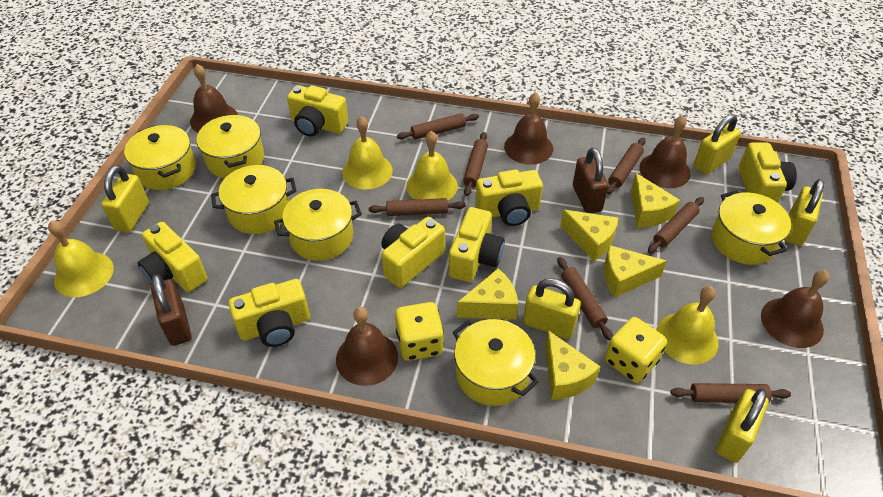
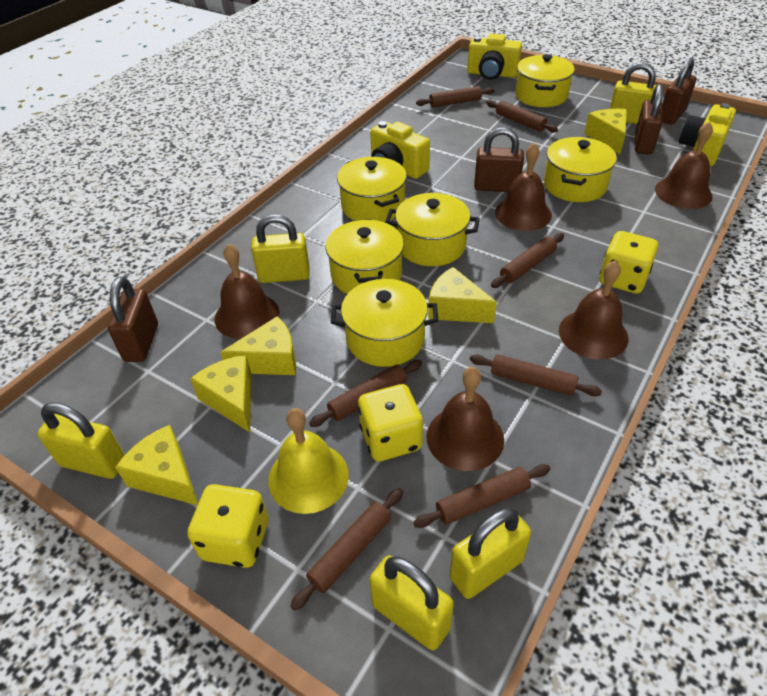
brown padlock: 2 -> 4
yellow bell: 4 -> 1
yellow camera: 7 -> 3
yellow dice: 2 -> 3

